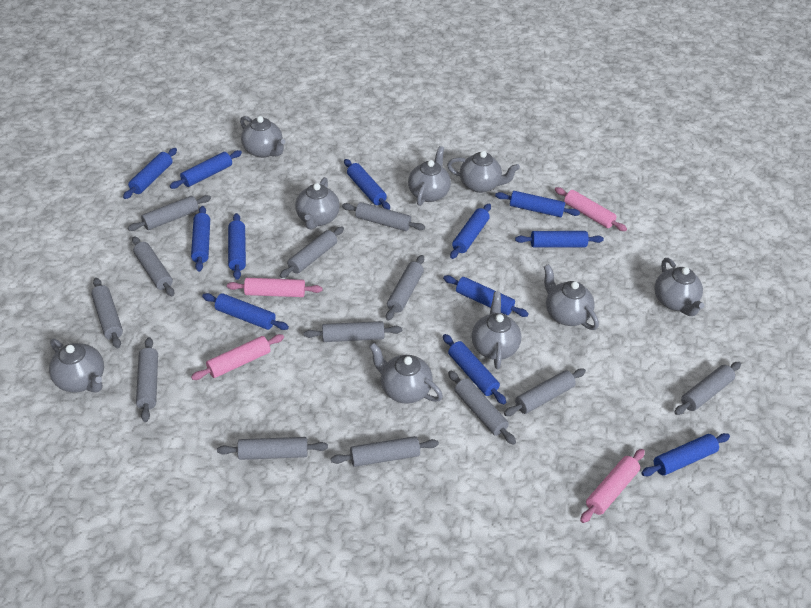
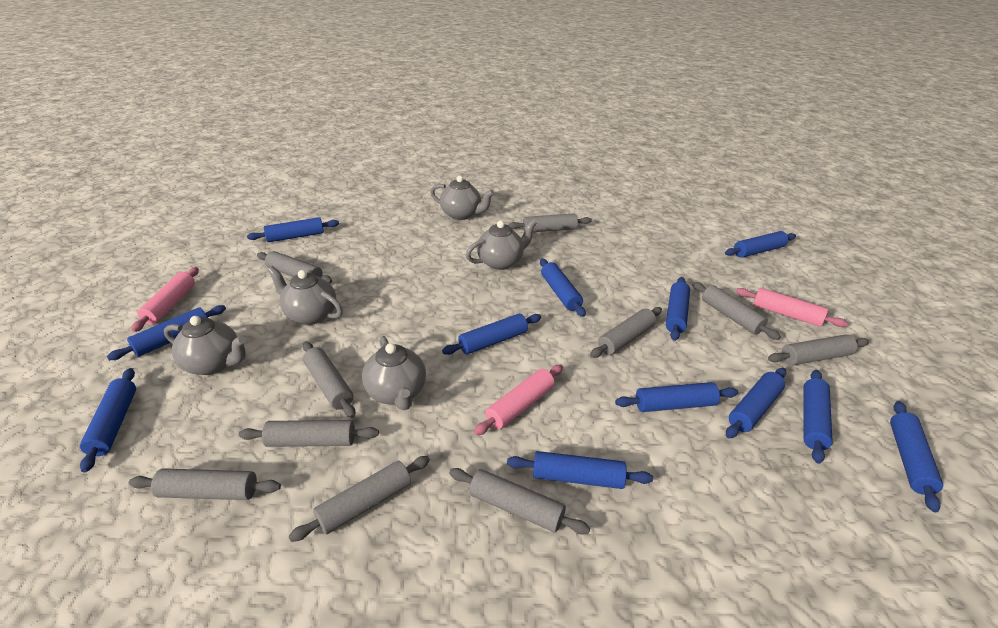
grey rolling pin: 13 -> 10
grey teapot: 9 -> 5
pink rolling pin: 4 -> 3

